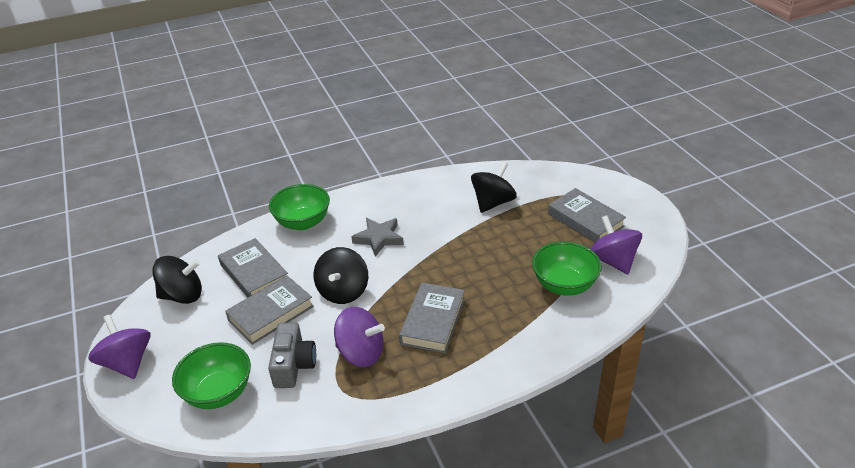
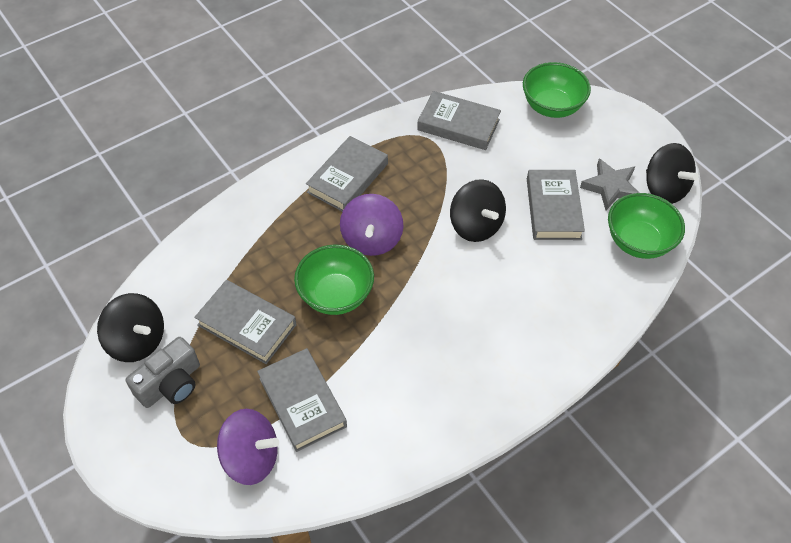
grey book: 4 -> 5
purple spinning top: 3 -> 2

